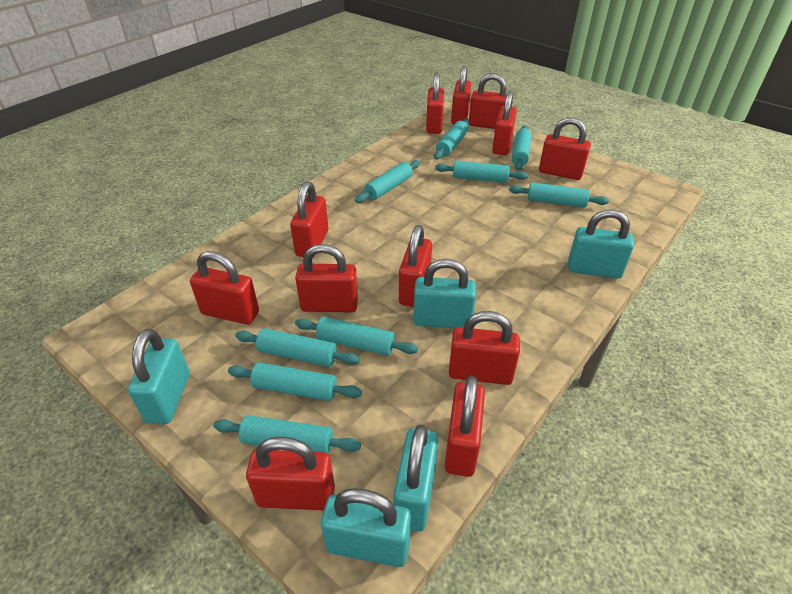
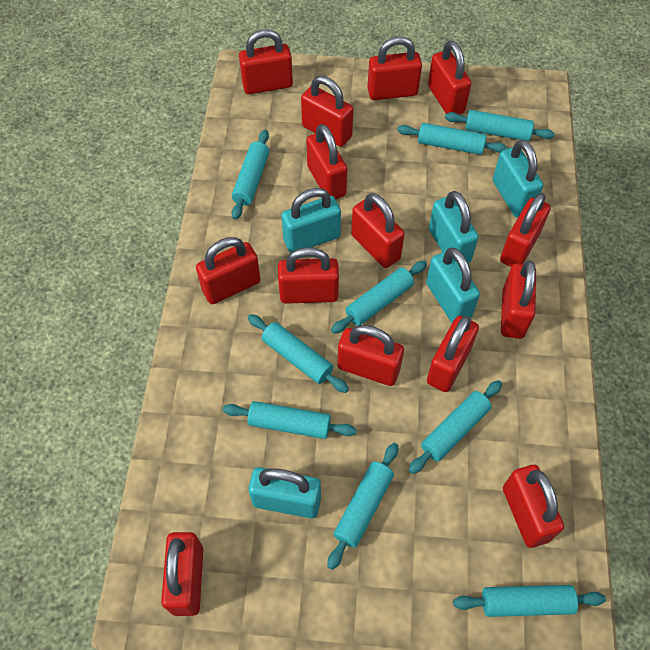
red padlock: 12 -> 14

